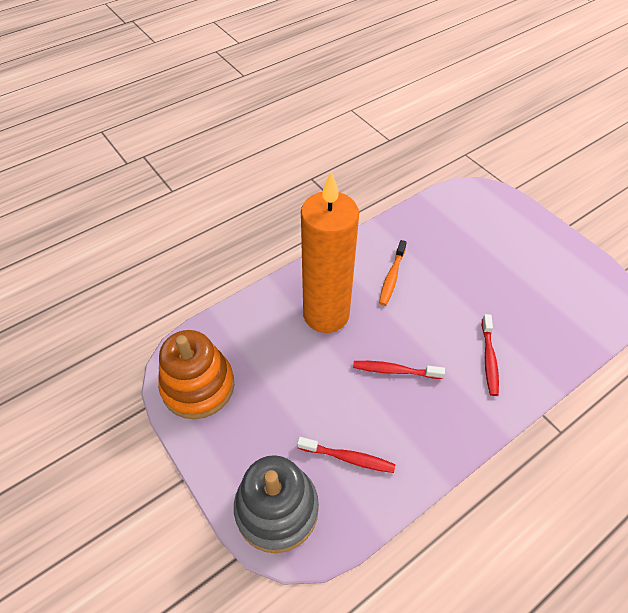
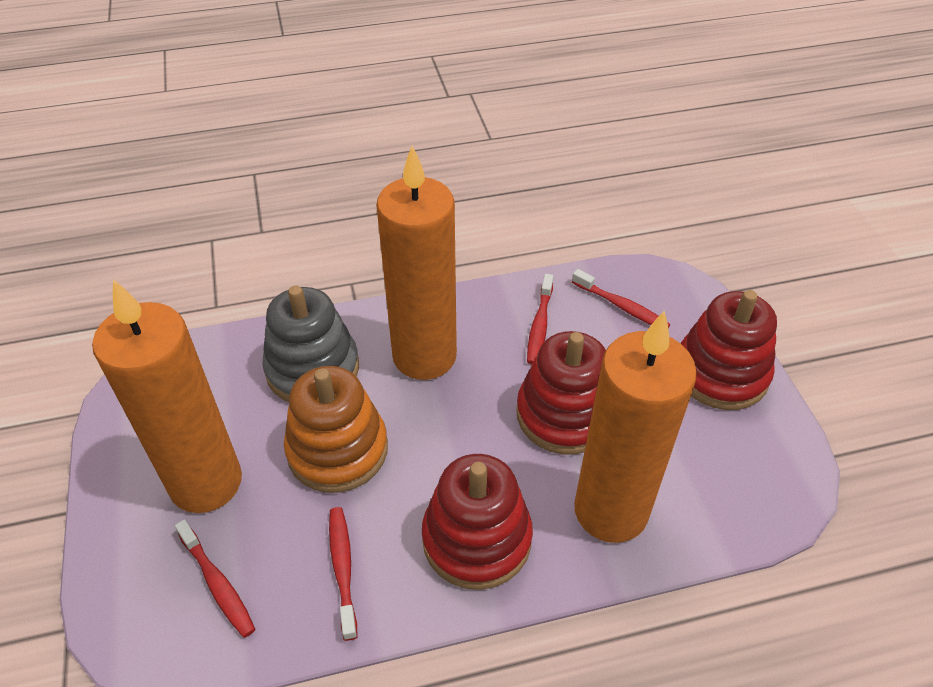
orange candle: 1 -> 3
orange toothbrush: 1 -> 0
red stacking toy: 0 -> 3
red toothbrush: 3 -> 4

